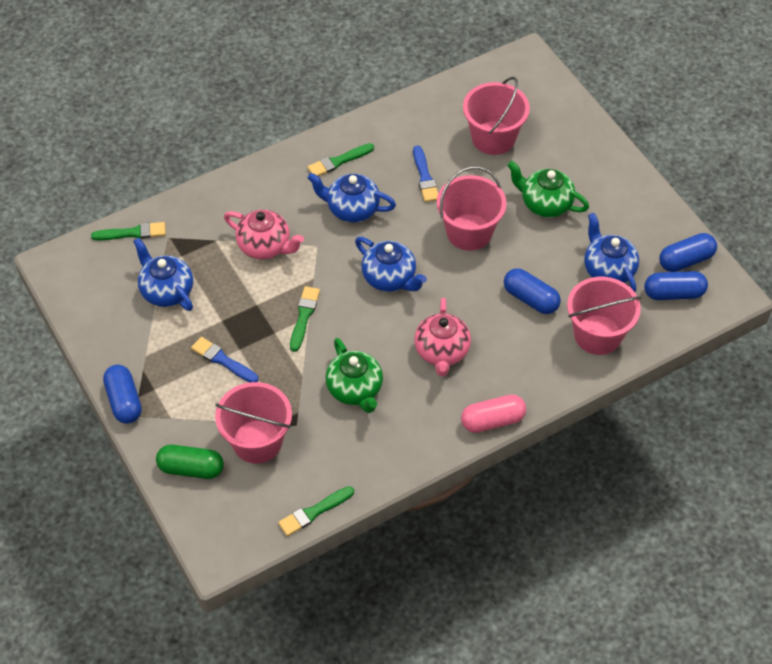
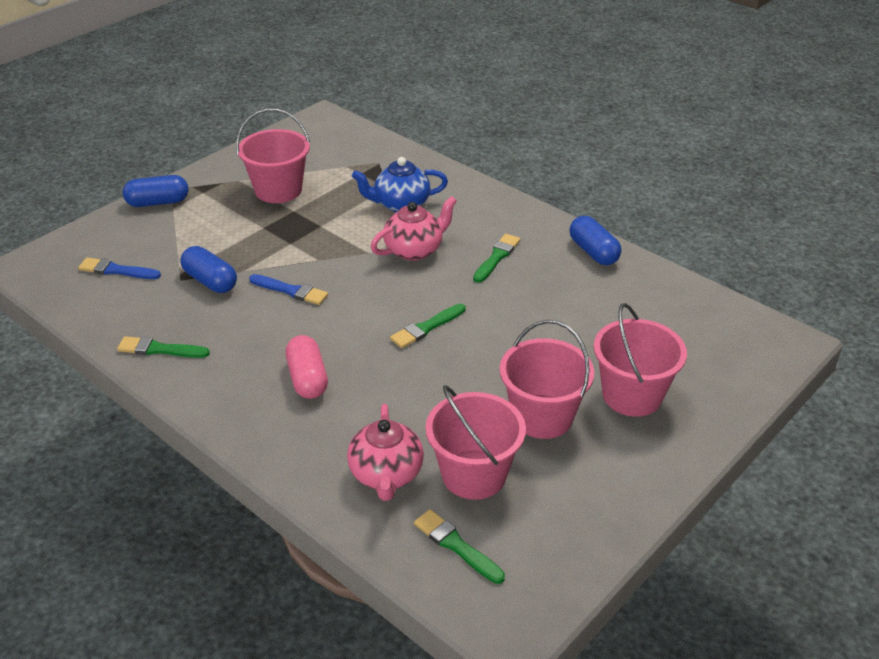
blue capsule: 4 -> 3
blue teapot: 4 -> 1
green capsule: 1 -> 0
green teapot: 2 -> 0

